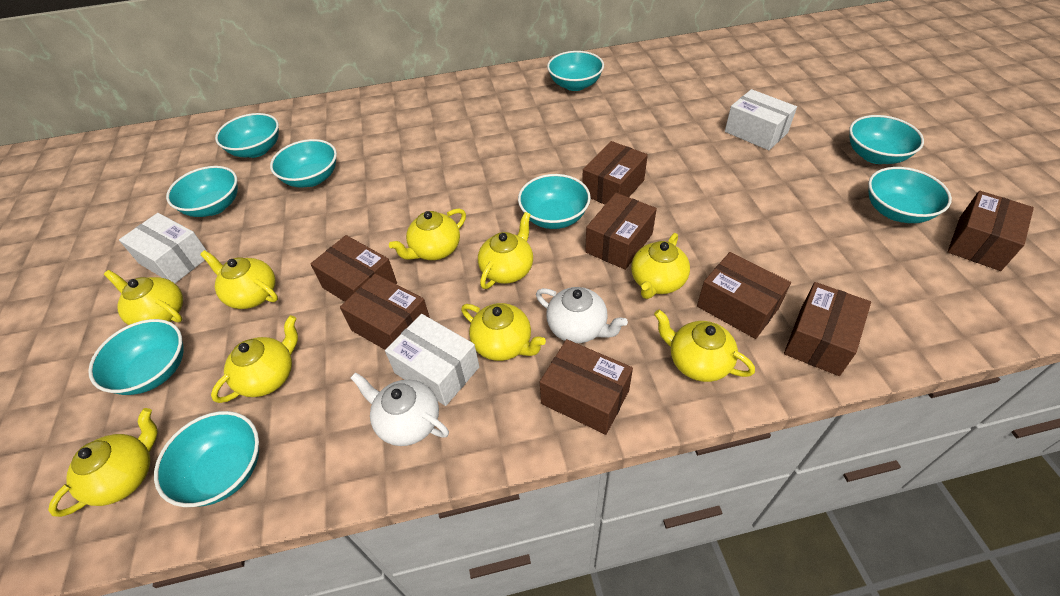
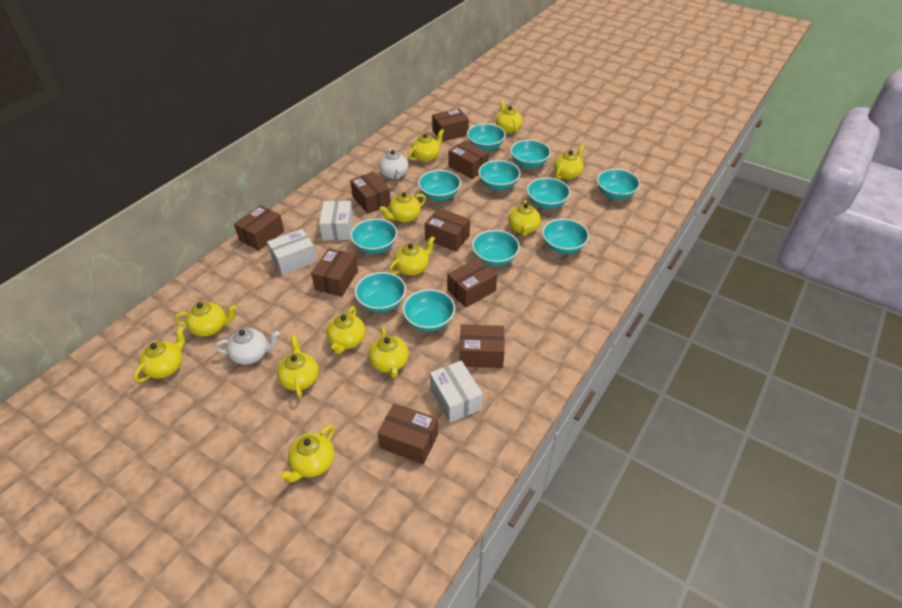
brown box: 8 -> 9
turquoise bowl: 9 -> 11
yellow teapot: 9 -> 12

